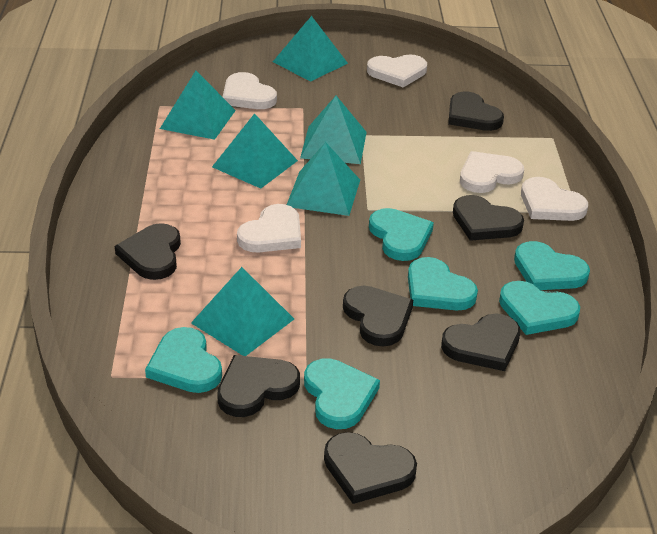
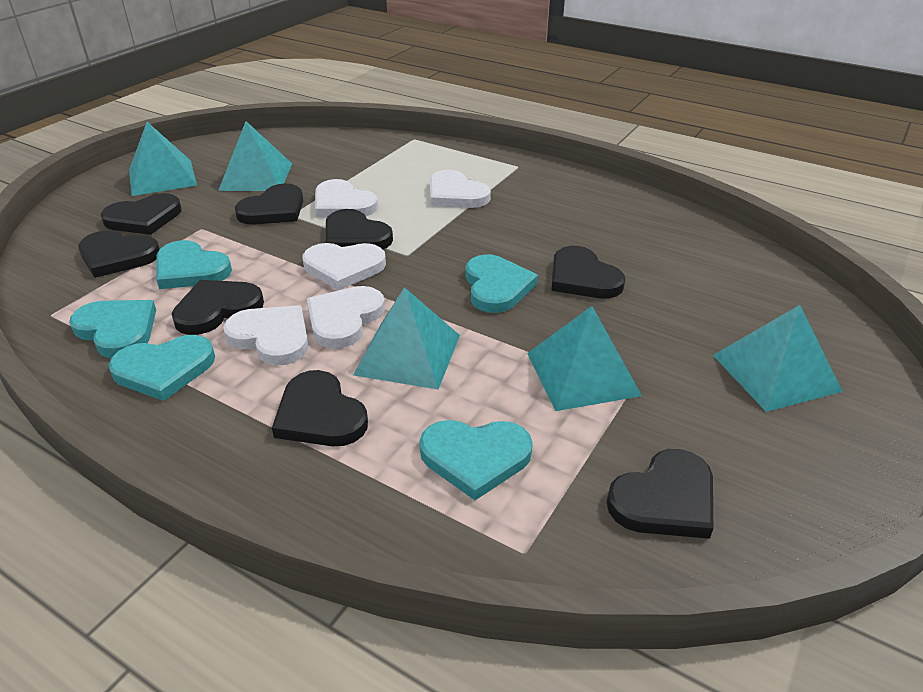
black heart: 7 -> 8
turquoise heart: 6 -> 5
turquoise pyramid: 6 -> 5

